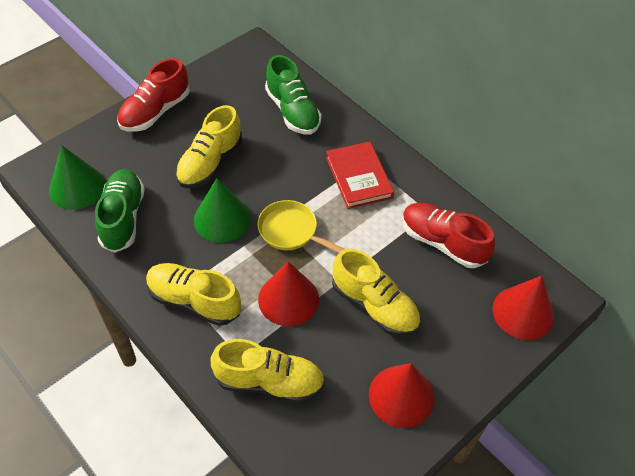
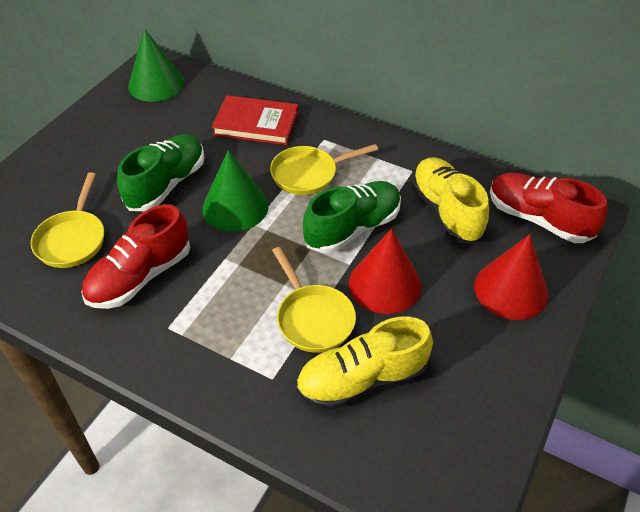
red cone: 3 -> 2
yellow pan: 1 -> 3
yellow shoe: 4 -> 2

